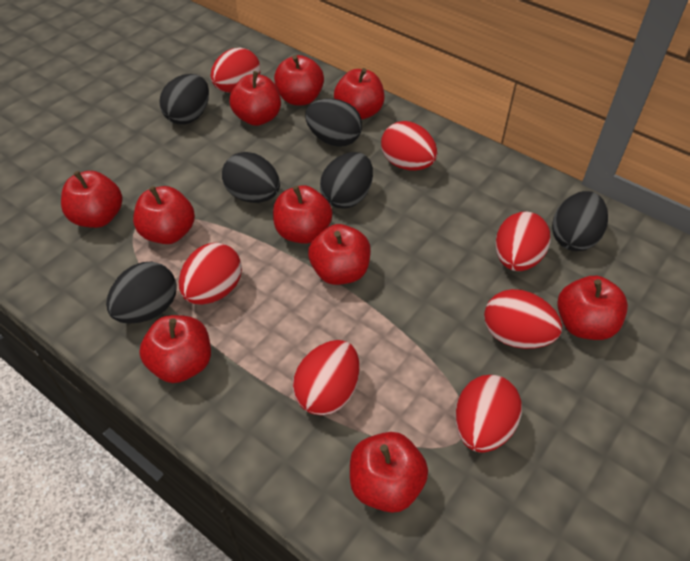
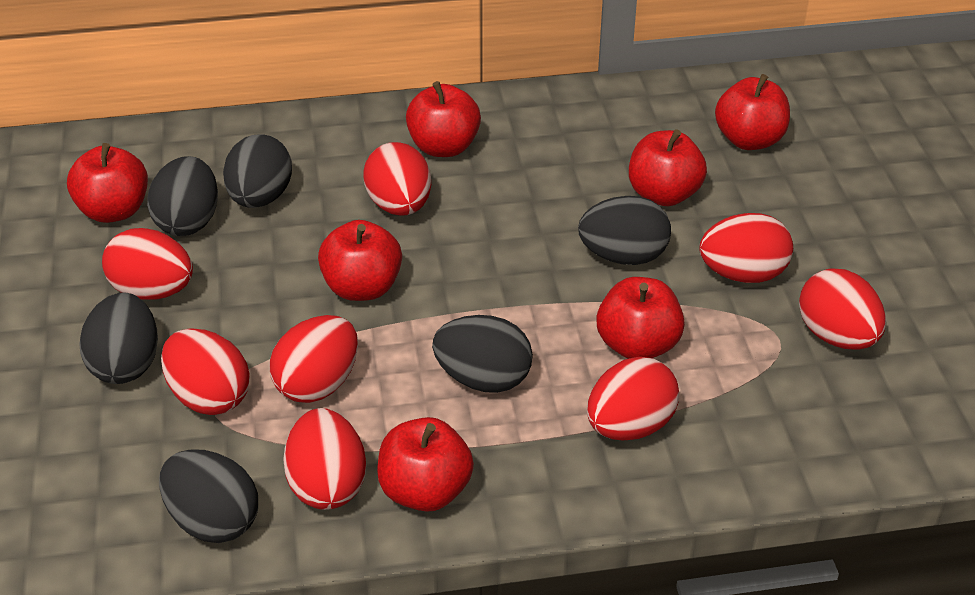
red apple: 10 -> 7
red egg: 7 -> 8

